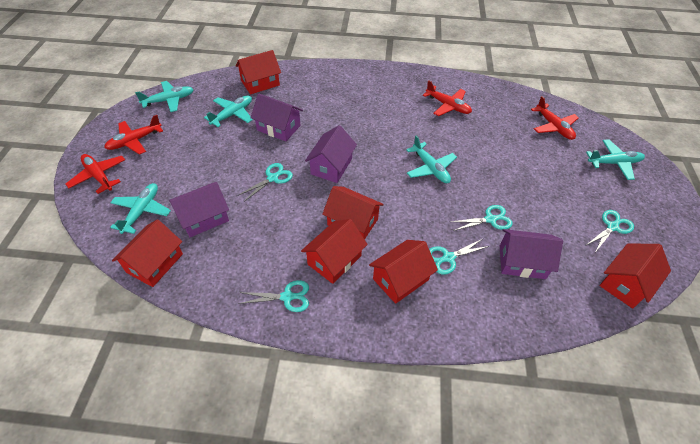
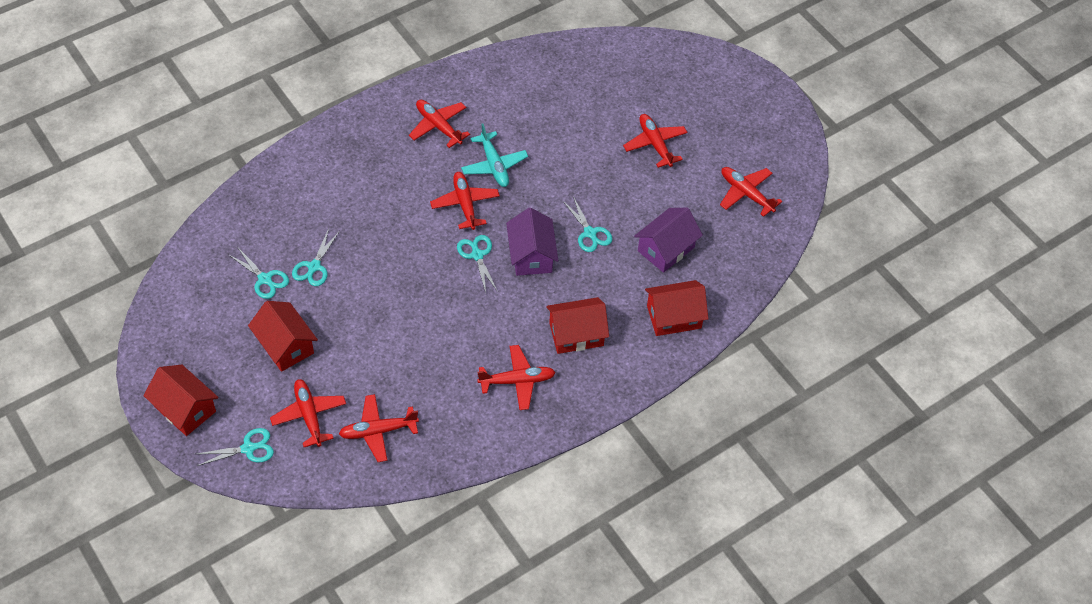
purple house: 4 -> 2
red house: 6 -> 4
red plane: 4 -> 7
turquoise plane: 5 -> 1

